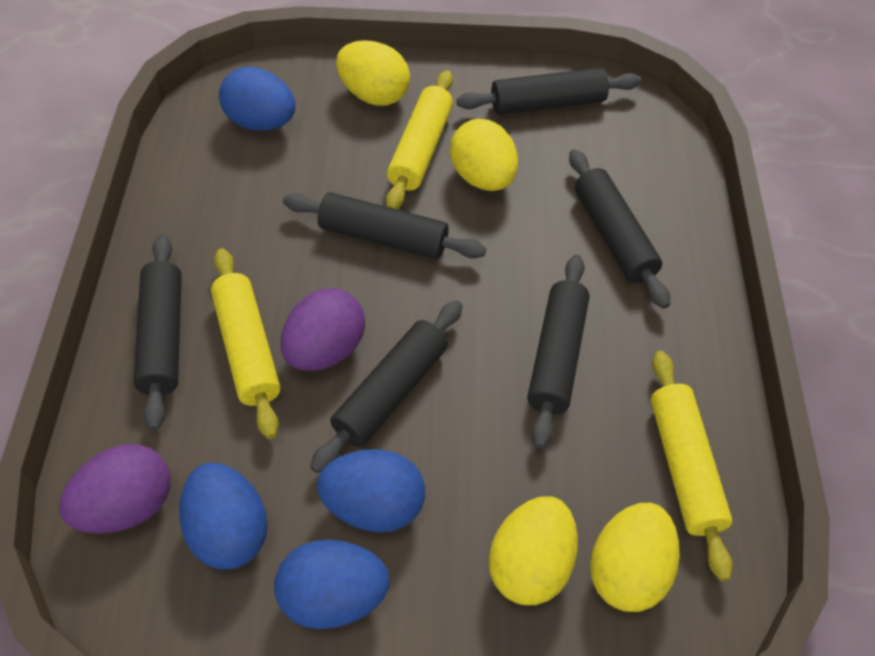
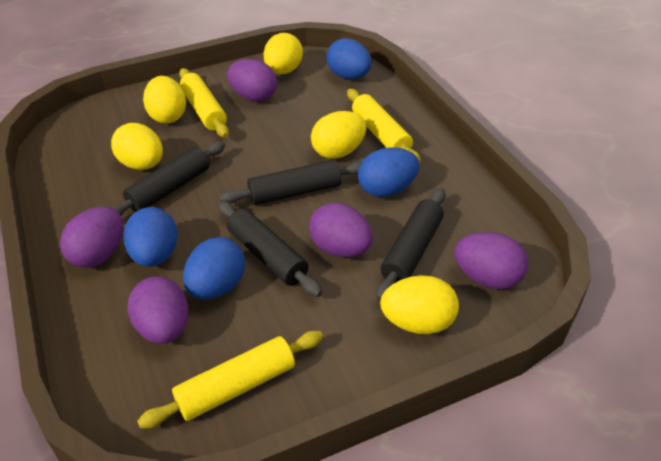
black rolling pin: 6 -> 4
purple egg: 2 -> 5
yellow egg: 4 -> 5

